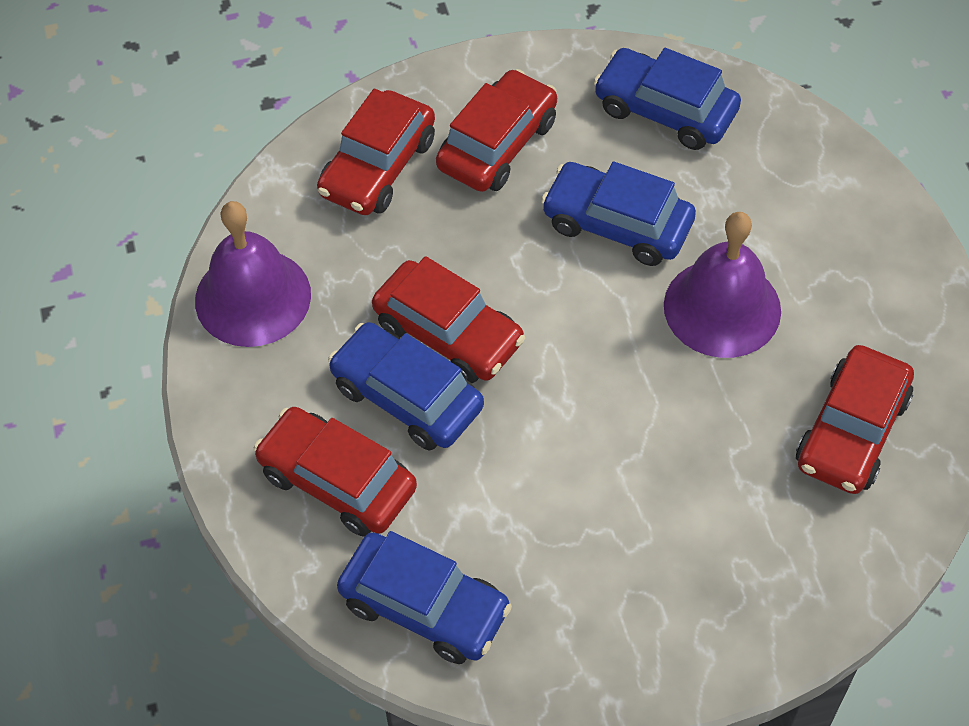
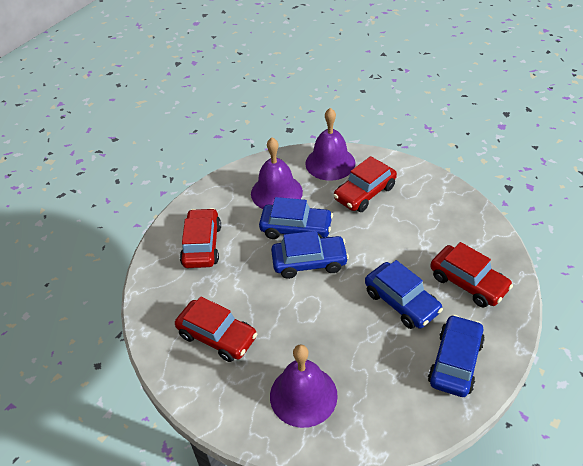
purple bell: 2 -> 3
red car: 5 -> 4

